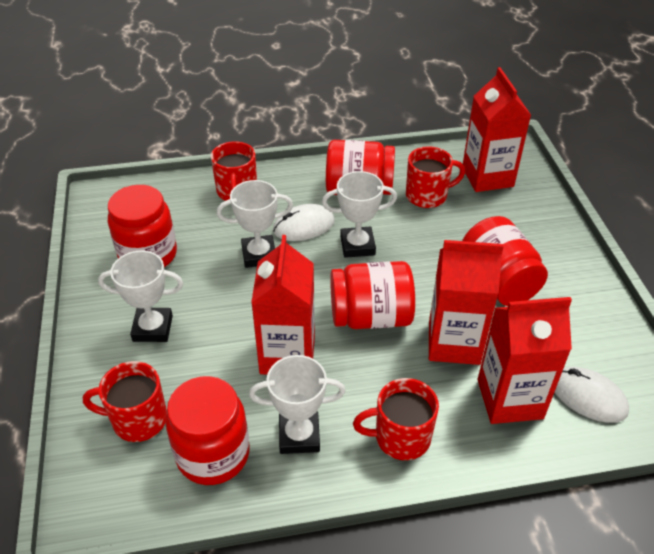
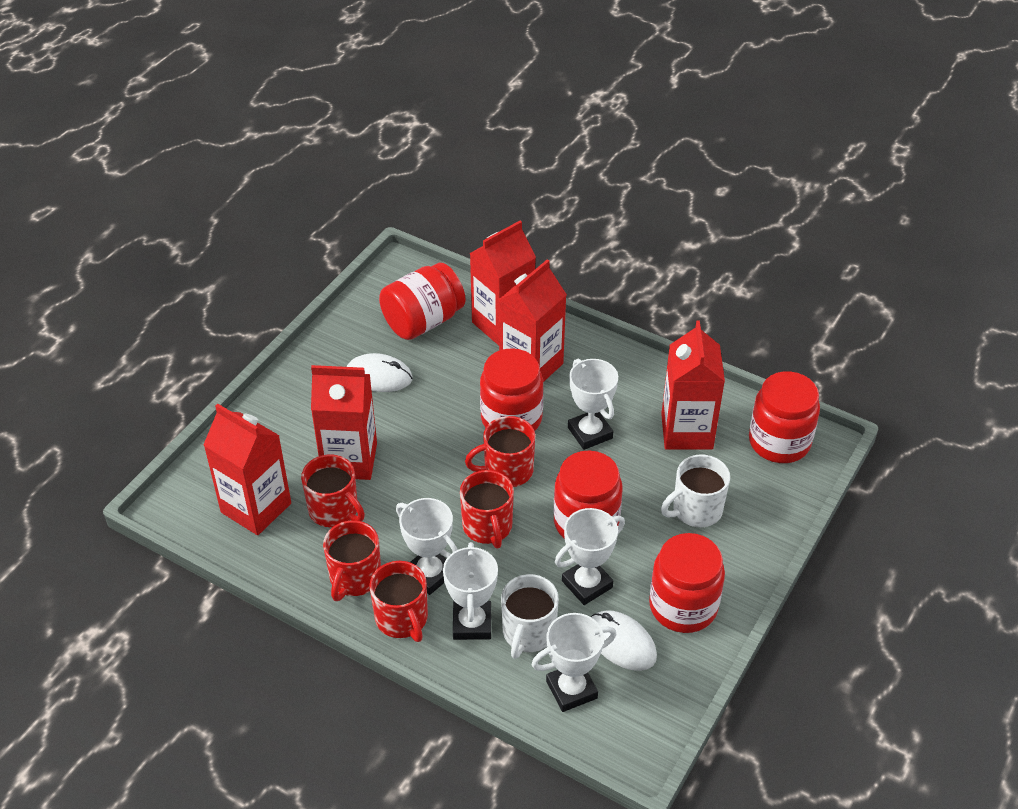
red carton: 4 -> 5
red mug: 4 -> 5
white mug: 0 -> 2
white trophy: 4 -> 5

